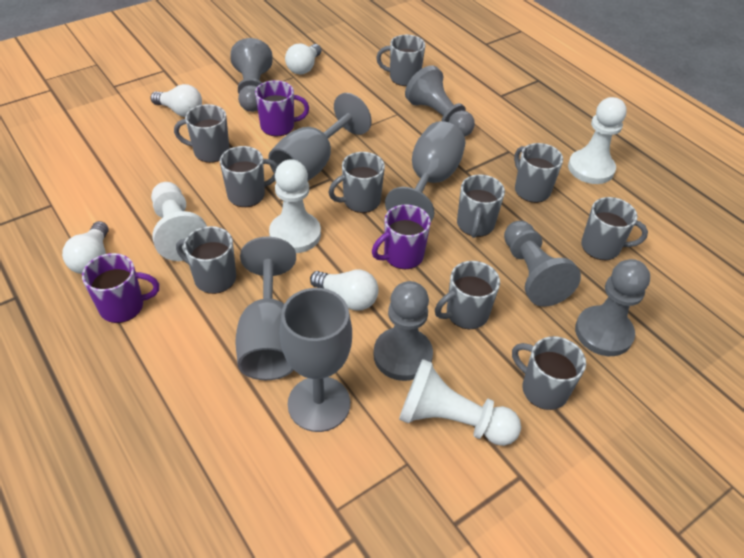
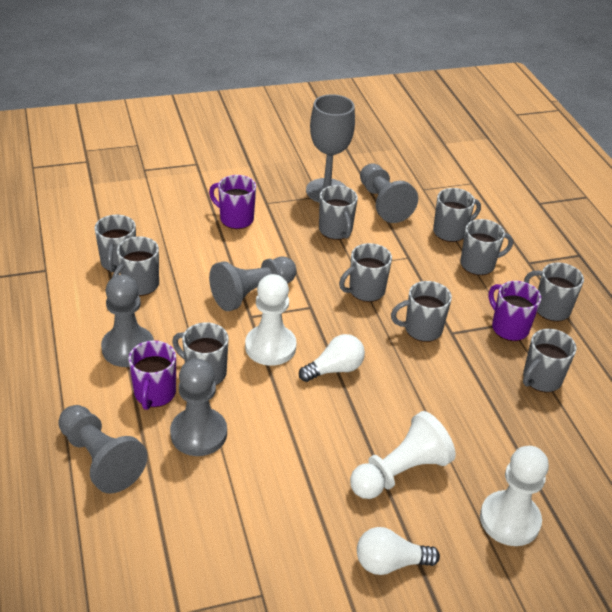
grey goblet: 4 -> 1
white light bulb: 4 -> 2
white pawn: 4 -> 3

